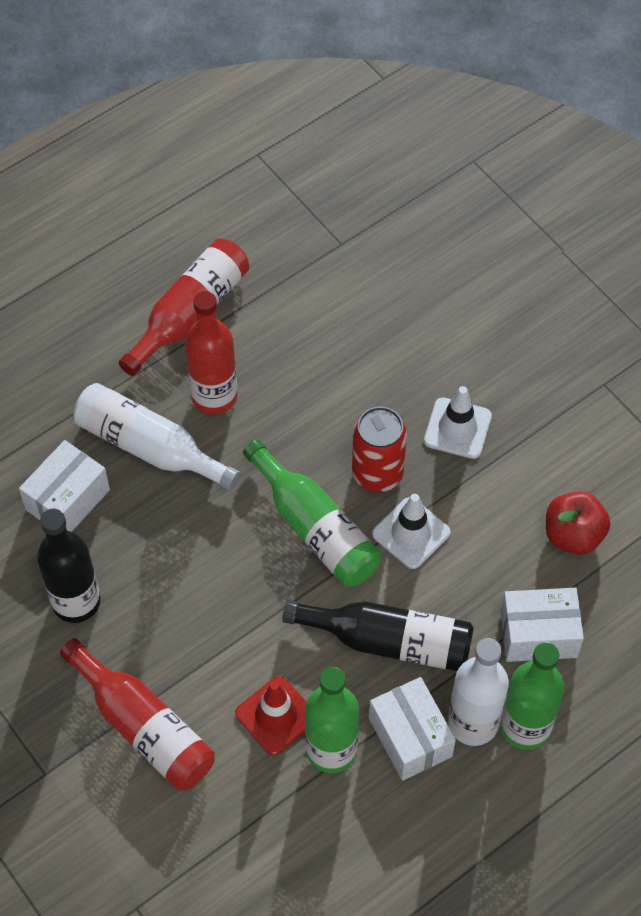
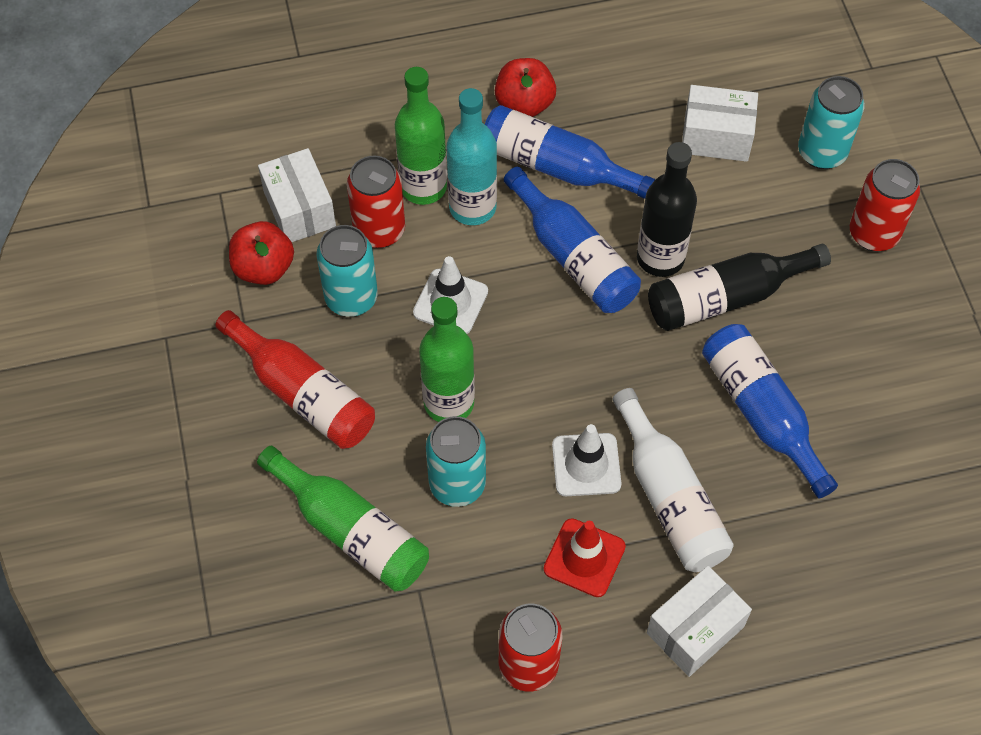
blue bottle: 0 -> 3
red apple: 1 -> 2
red bottle: 3 -> 1
red can: 1 -> 3
turquoise bottle: 0 -> 1
turquoise can: 0 -> 3
white bottle: 2 -> 1

